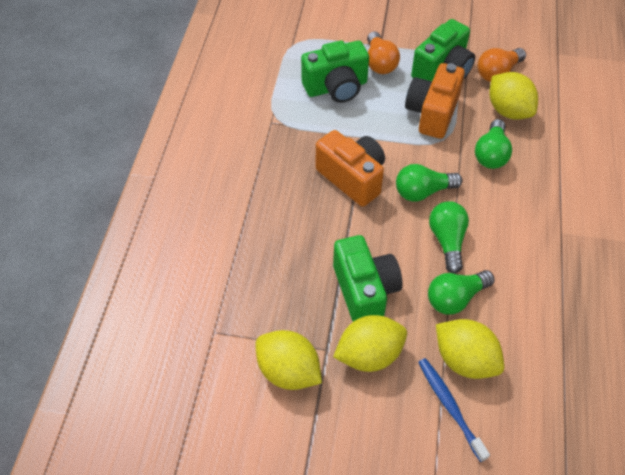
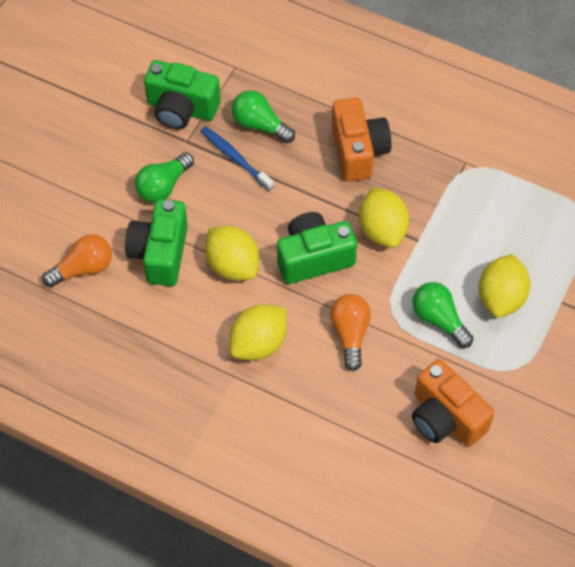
green light bulb: 4 -> 3

